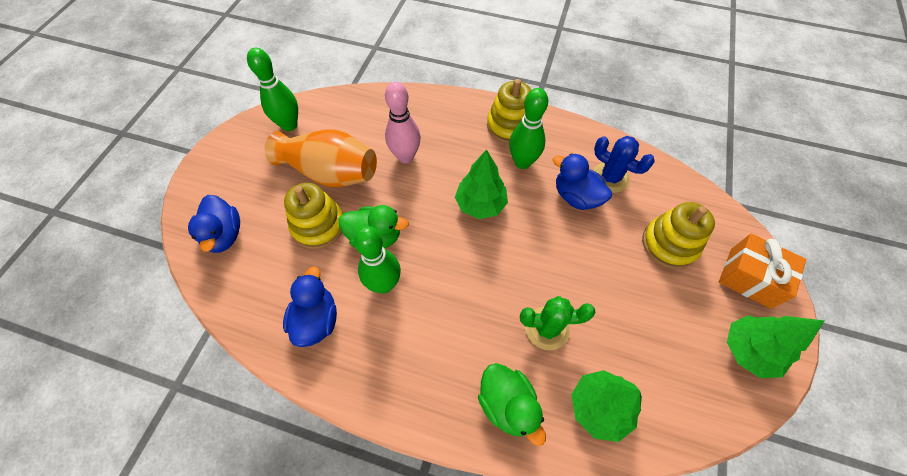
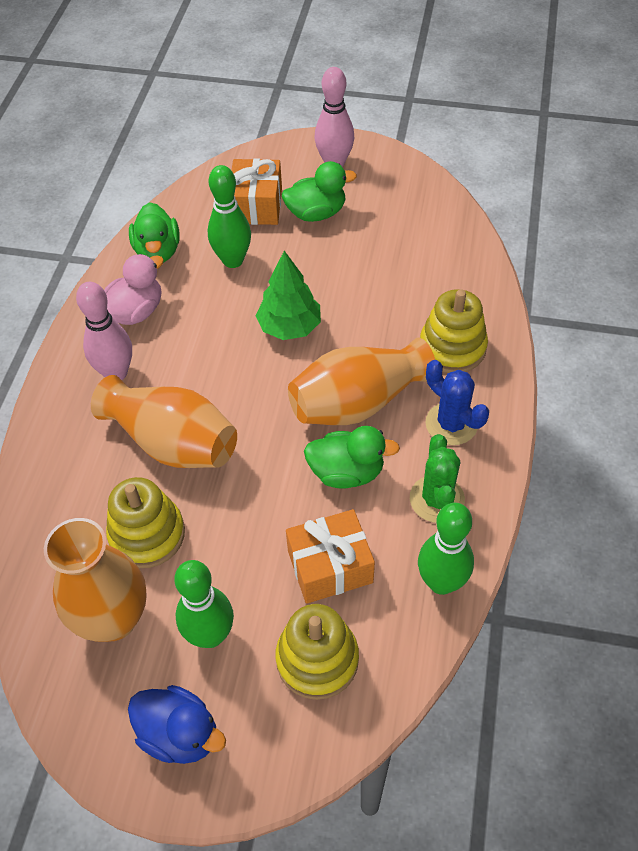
blue duck: 3 -> 1
green duck: 2 -> 3
green tree: 3 -> 1
orange gift: 1 -> 2
orange vase: 1 -> 3
pink bowling pin: 1 -> 2
pink duck: 0 -> 1

